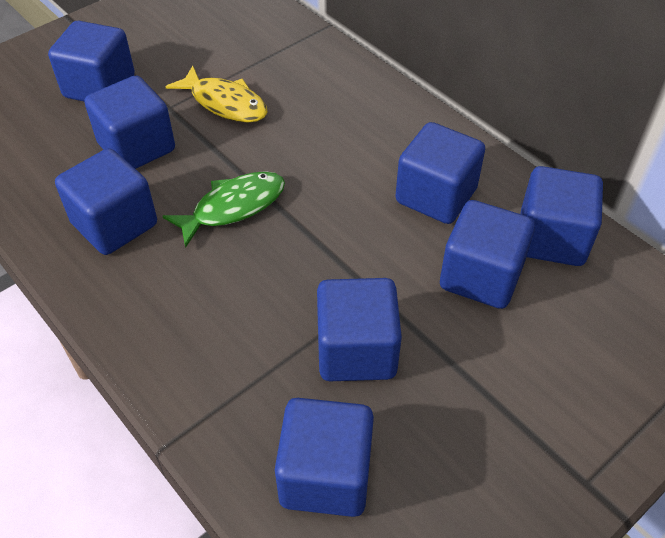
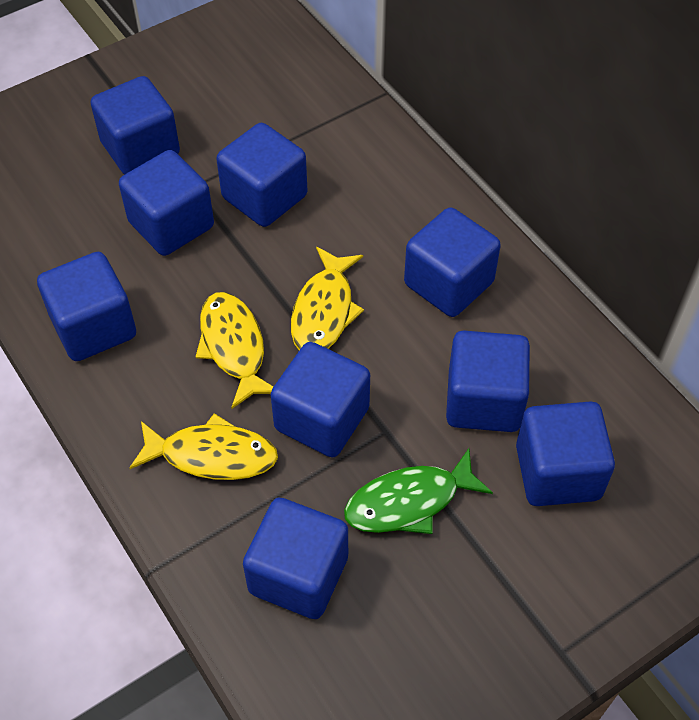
blue cube: 8 -> 9
yellow fish: 1 -> 3

